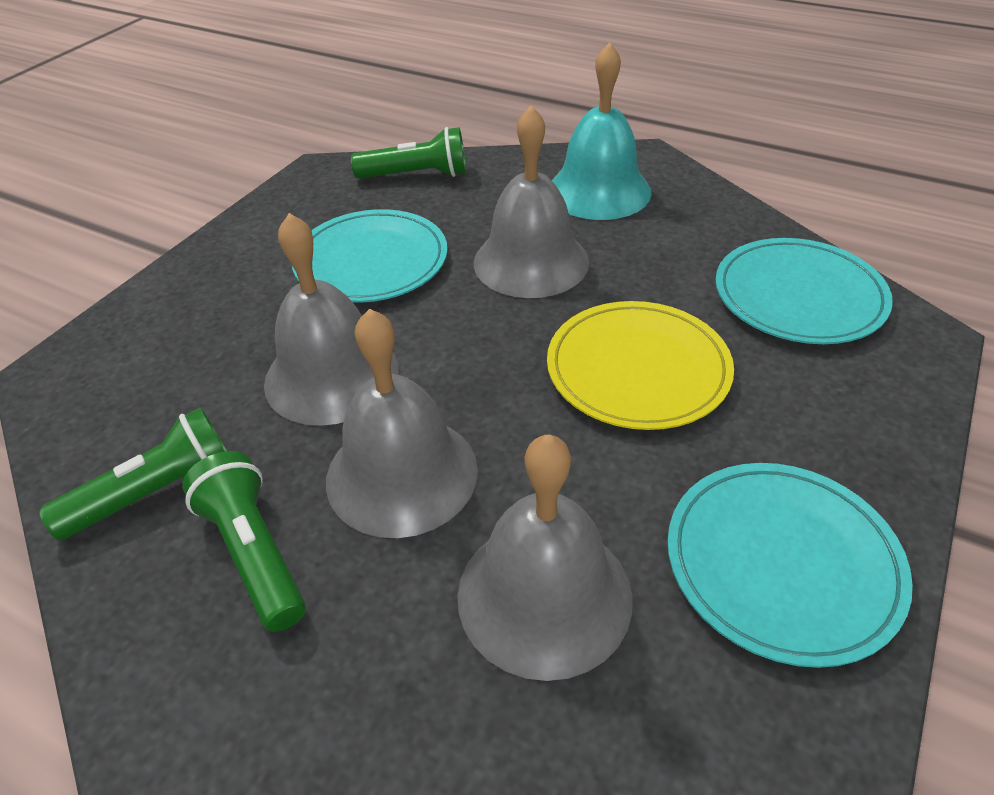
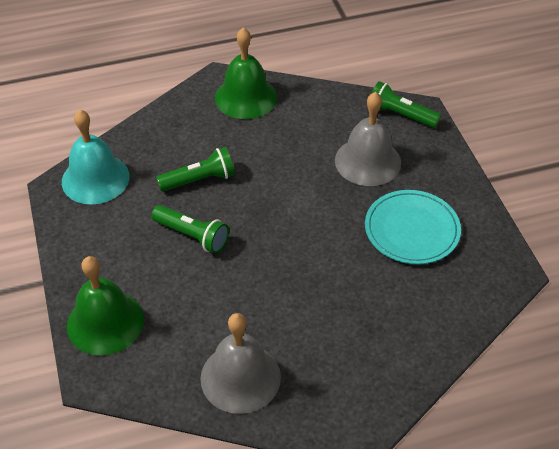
green bell: 0 -> 2
grey bell: 4 -> 2
turquoise plate: 3 -> 1
yellow plate: 1 -> 0

